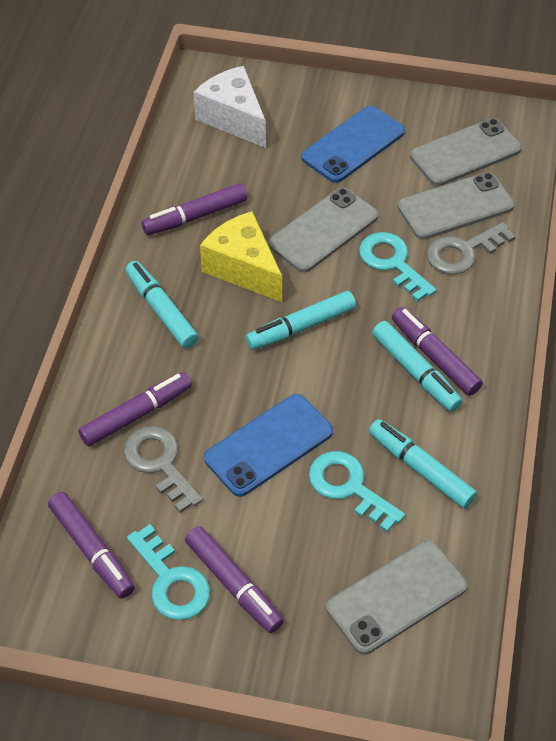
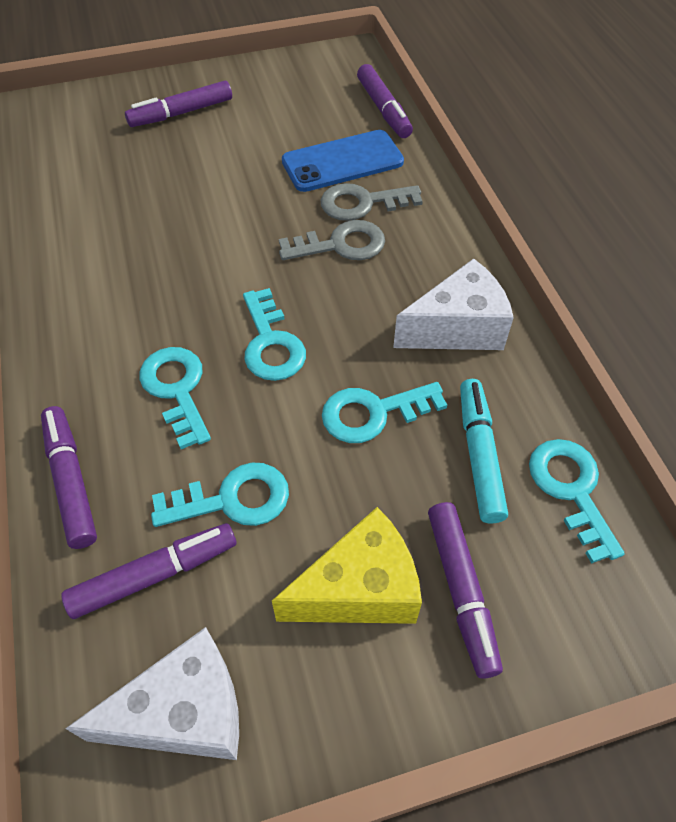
blue phone: 2 -> 1
grey phone: 4 -> 0
turquoise key: 3 -> 5
turquoise marker: 4 -> 1
white cheese: 1 -> 2

